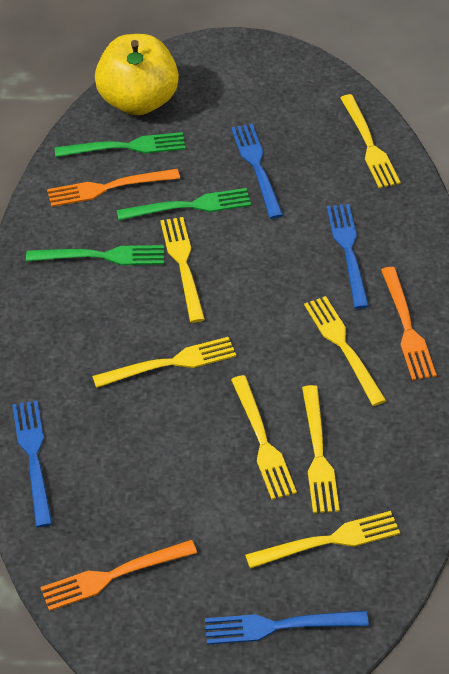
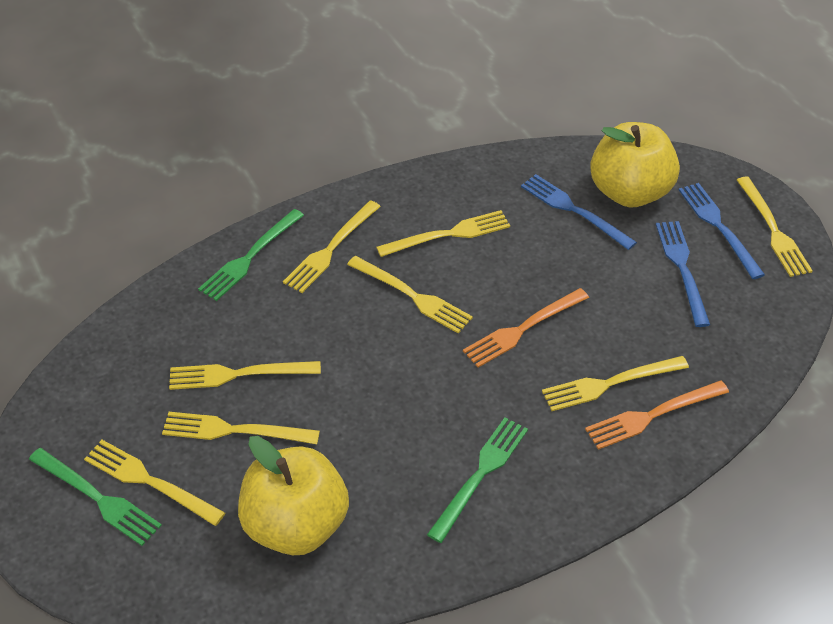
blue fork: 4 -> 3
orange fork: 3 -> 2
yellow apple: 1 -> 2
yellow fork: 7 -> 8

